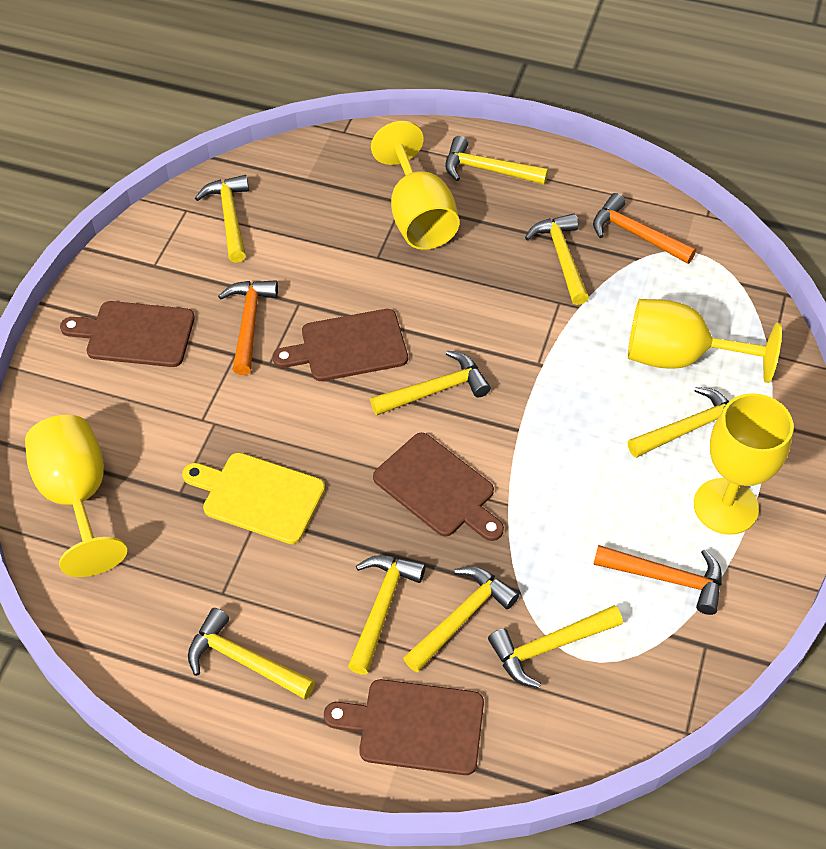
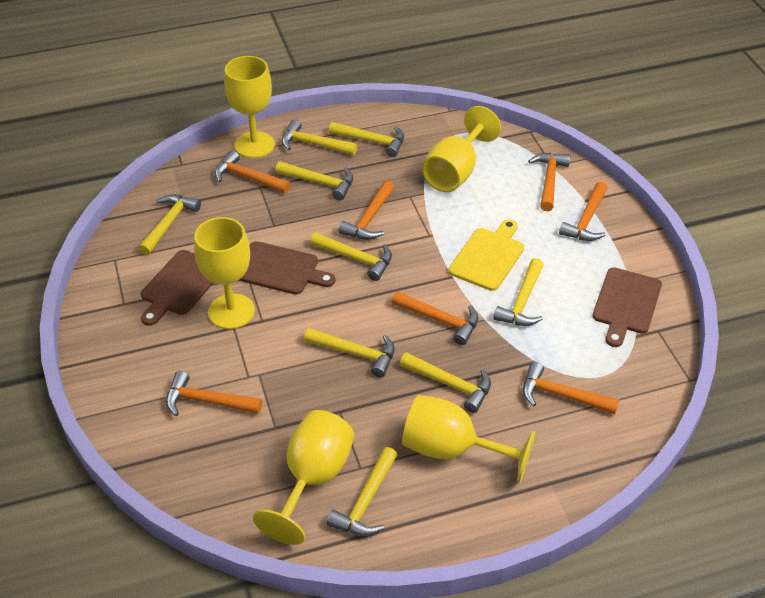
brown cutting board: 4 -> 3
orange hammer: 3 -> 7
yellow goblet: 4 -> 5

